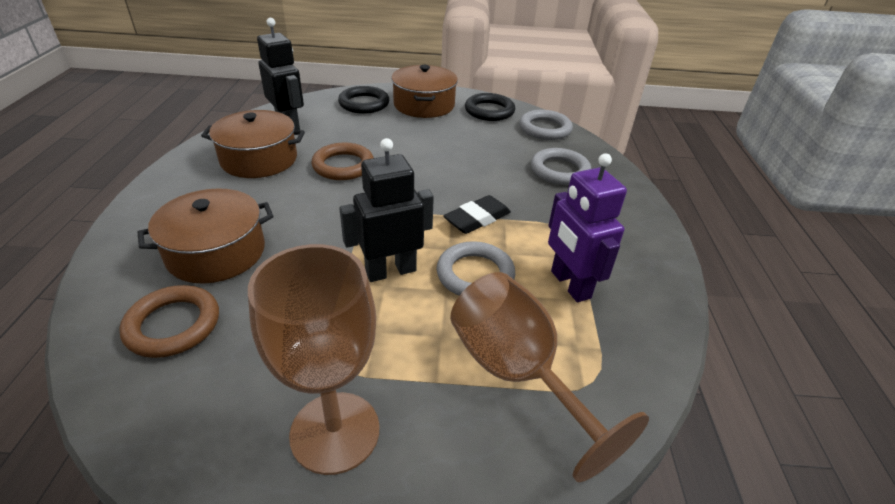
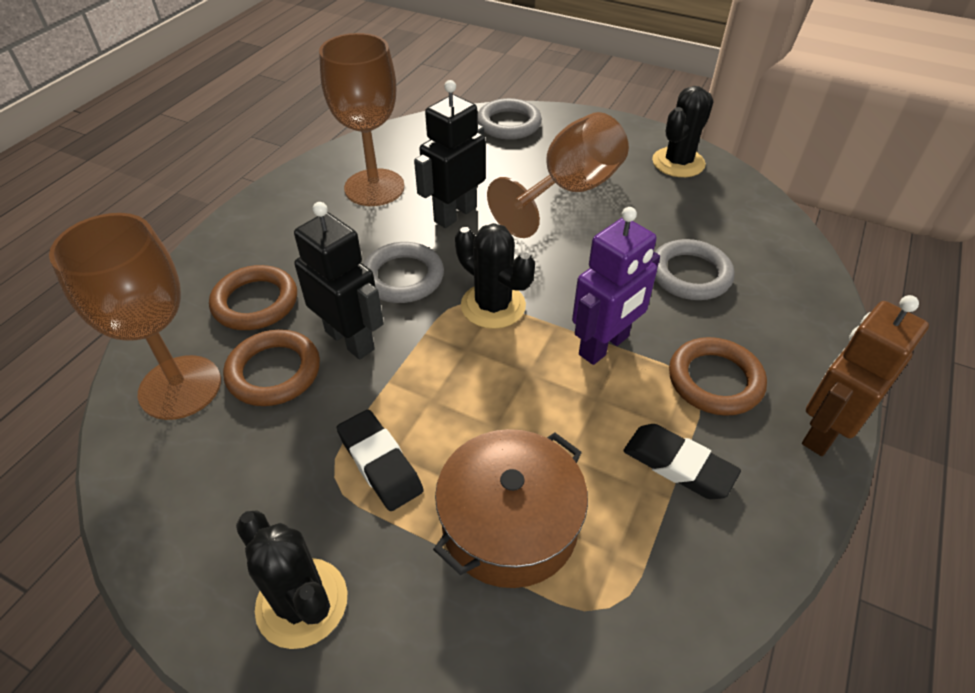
black cactus: 0 -> 3
black eraser: 1 -> 2
black ring: 2 -> 0
brown goblet: 2 -> 3
brown pot: 3 -> 1
brown ring: 2 -> 3
brown robot: 0 -> 1

